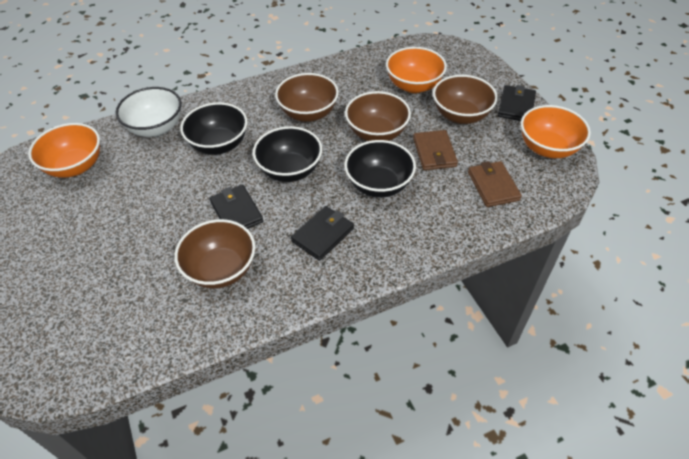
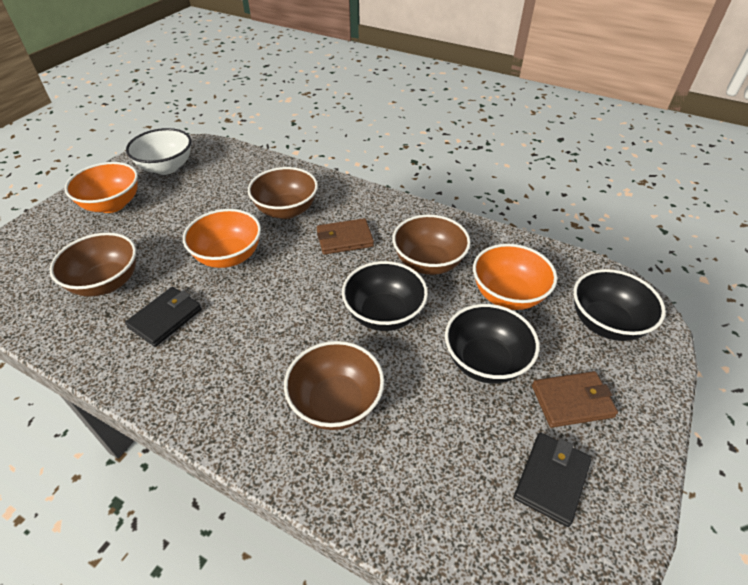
black wallet: 3 -> 2

